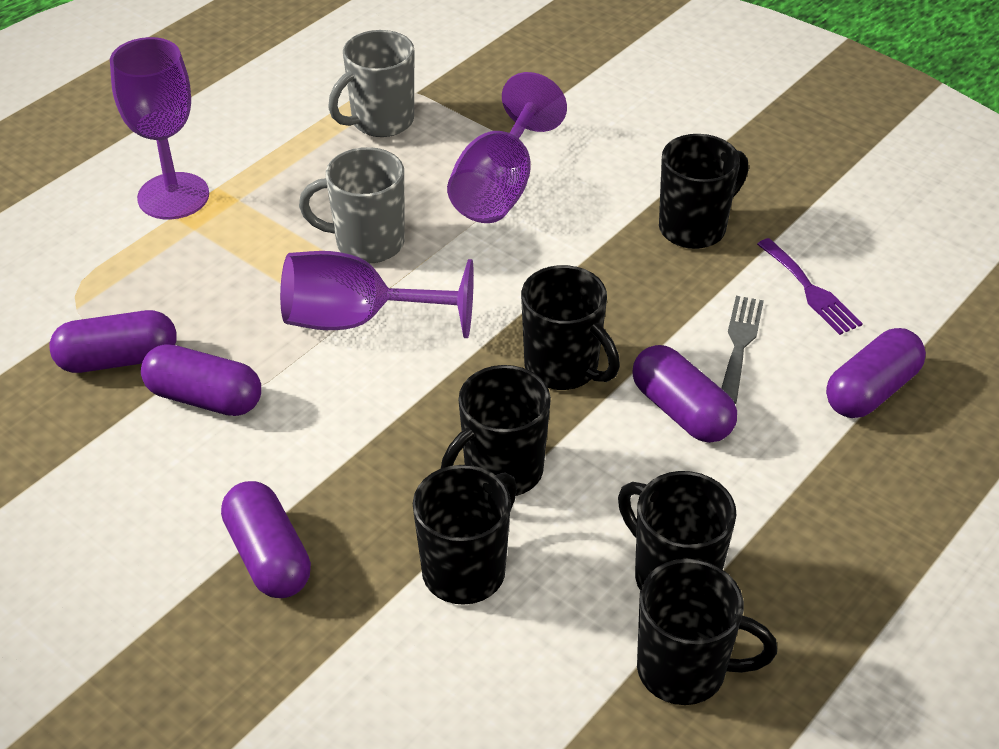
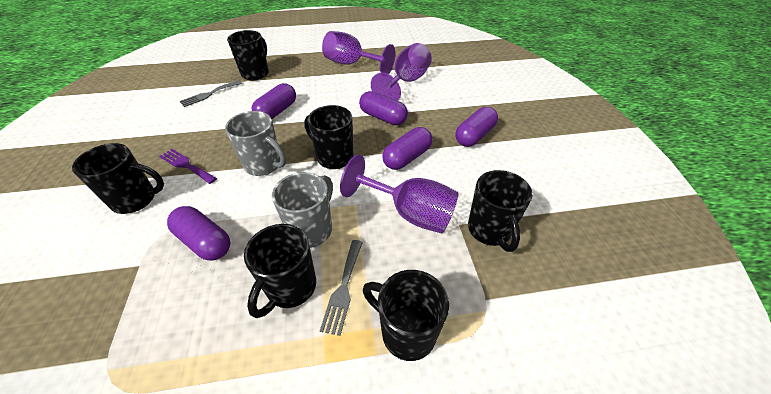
grey fork: 1 -> 2

